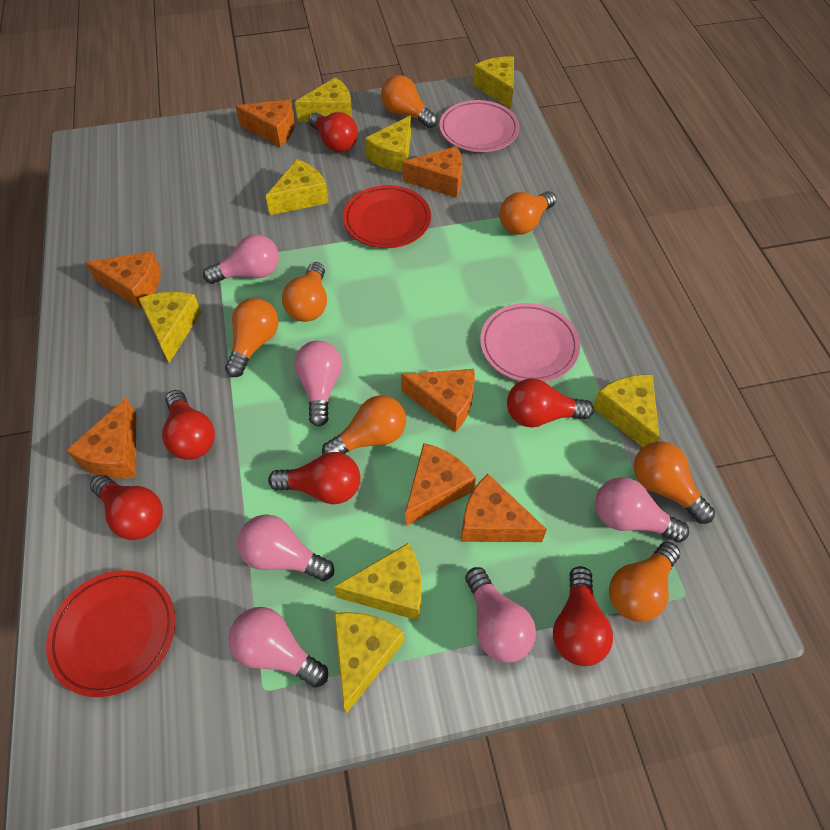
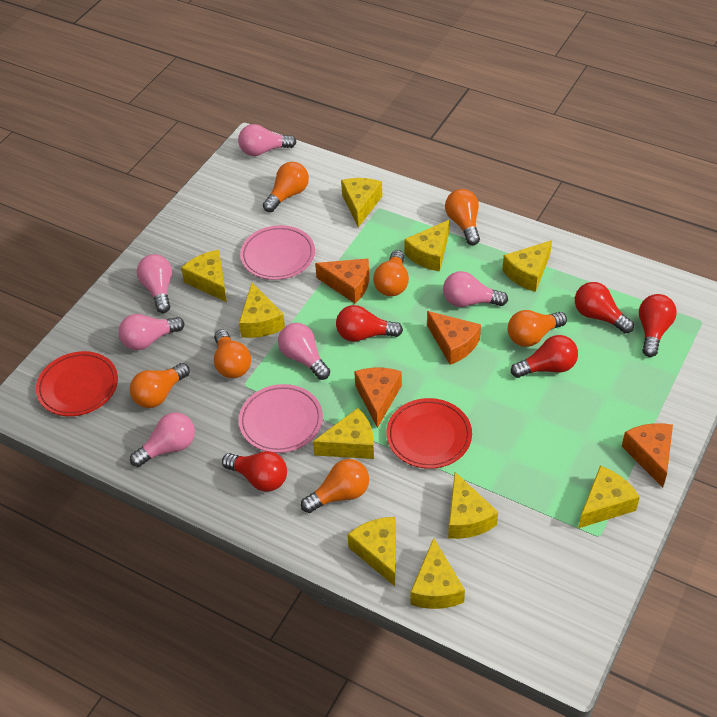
orange cheese: 7 -> 4
red light bulb: 6 -> 5
yellow cheese: 8 -> 10

